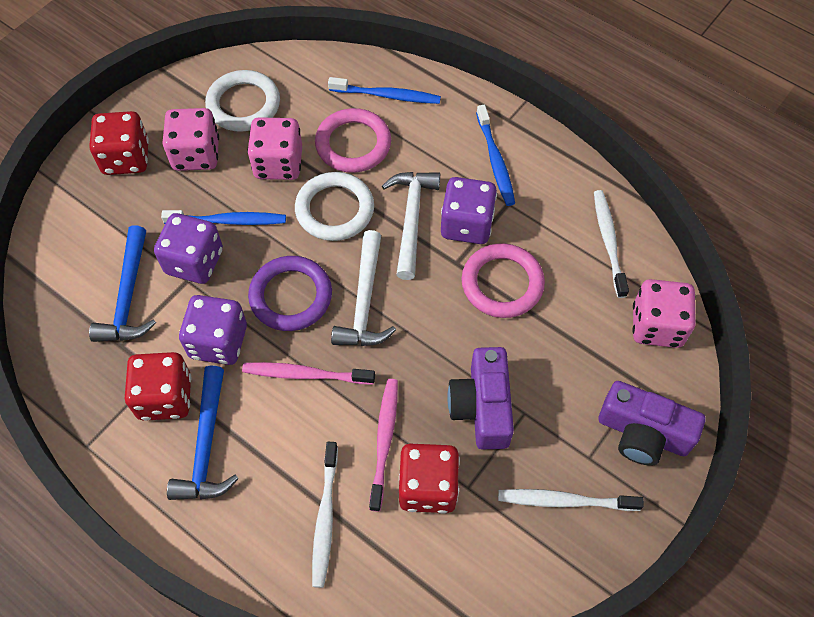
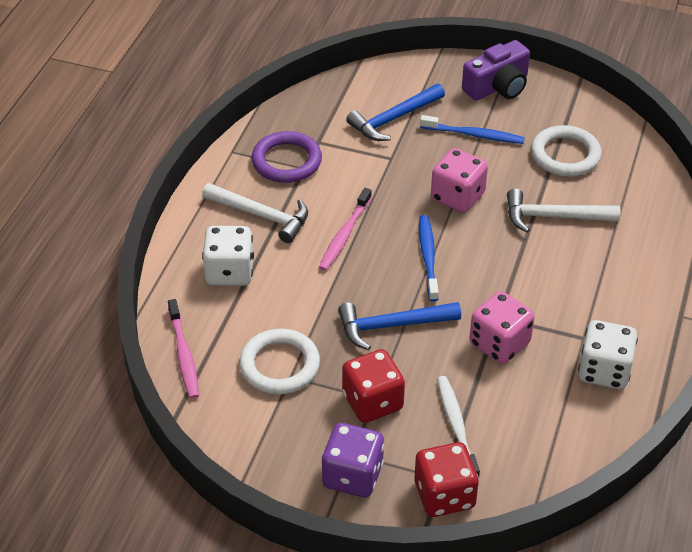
blue toothbrush: 3 -> 2
pink dice: 3 -> 2
pink ring: 2 -> 0
purple camera: 2 -> 1
purple dice: 3 -> 1
red dice: 3 -> 2
white dice: 0 -> 2
white toothbrush: 3 -> 1

